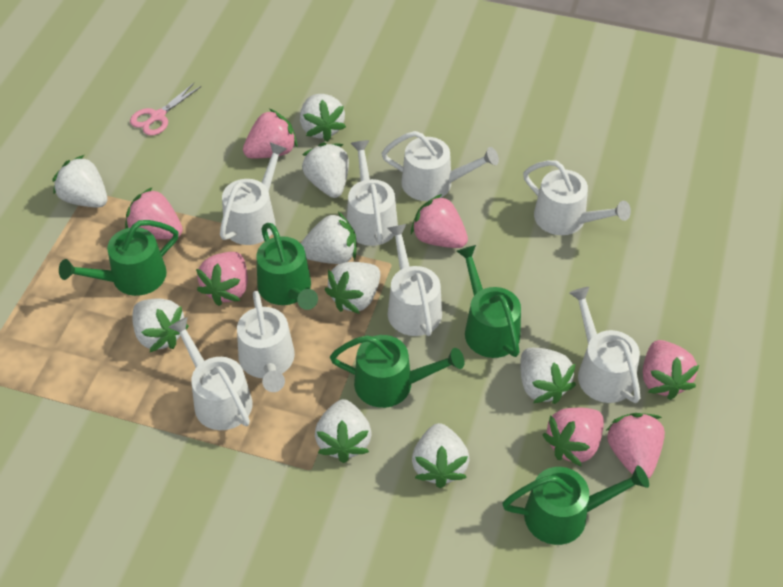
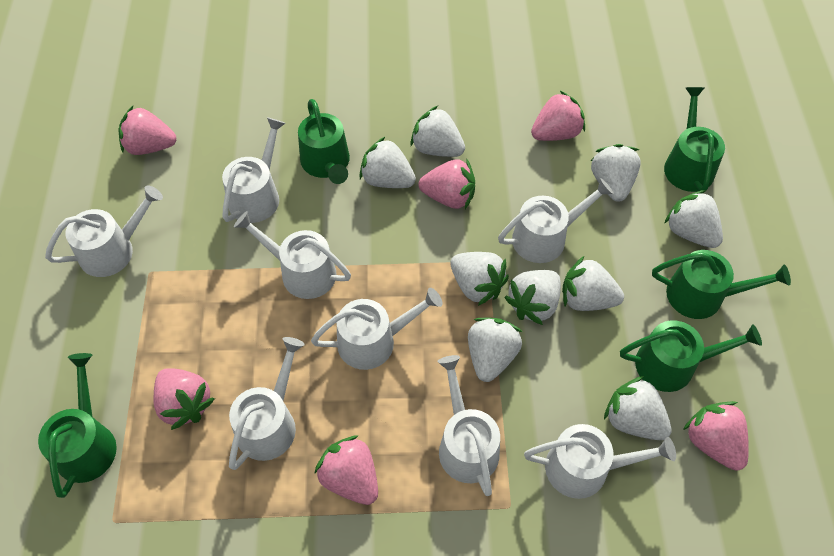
pink scissors: 1 -> 0
pink strawberry: 7 -> 6

